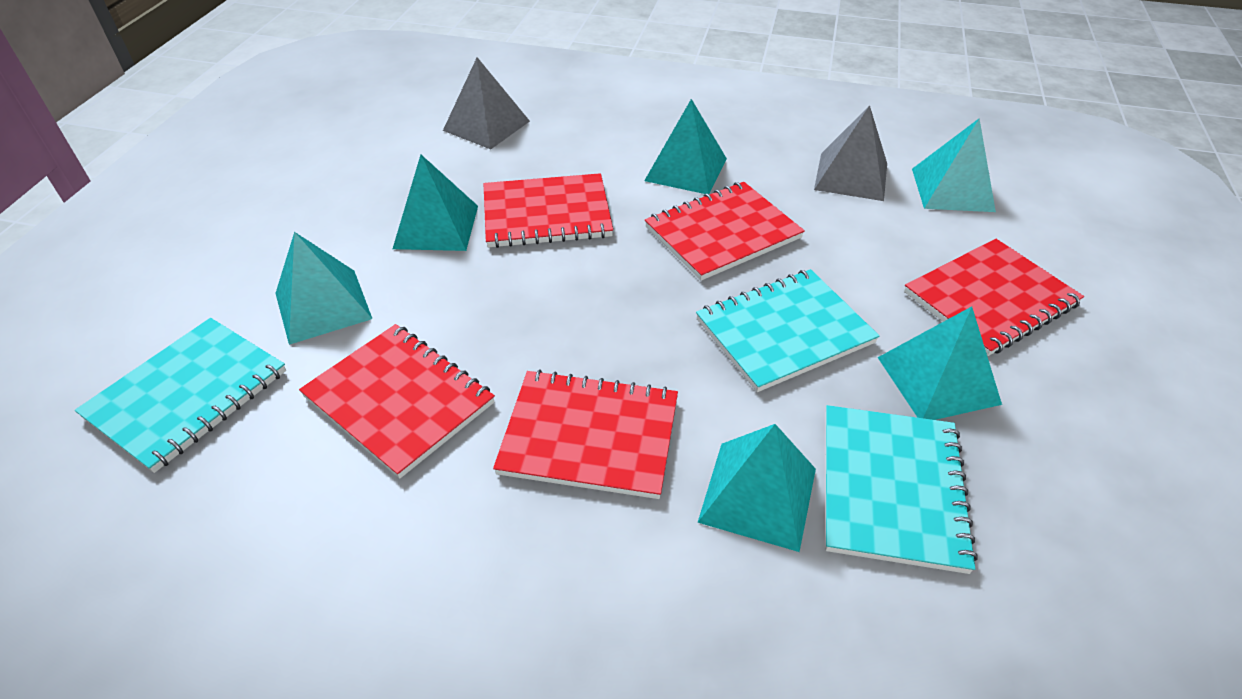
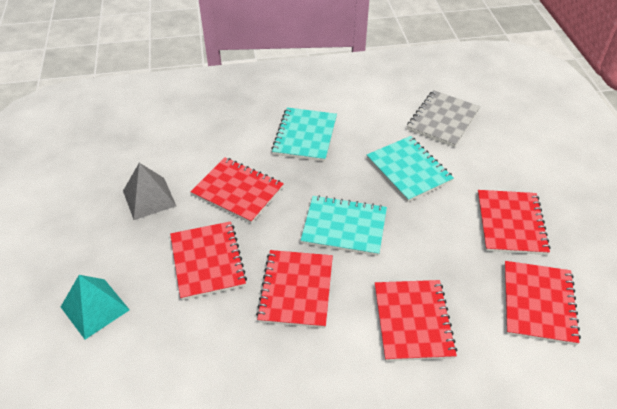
grey notebook: 0 -> 1
grey pyramid: 2 -> 1
red notebook: 5 -> 6
turquoise pyramid: 6 -> 1

